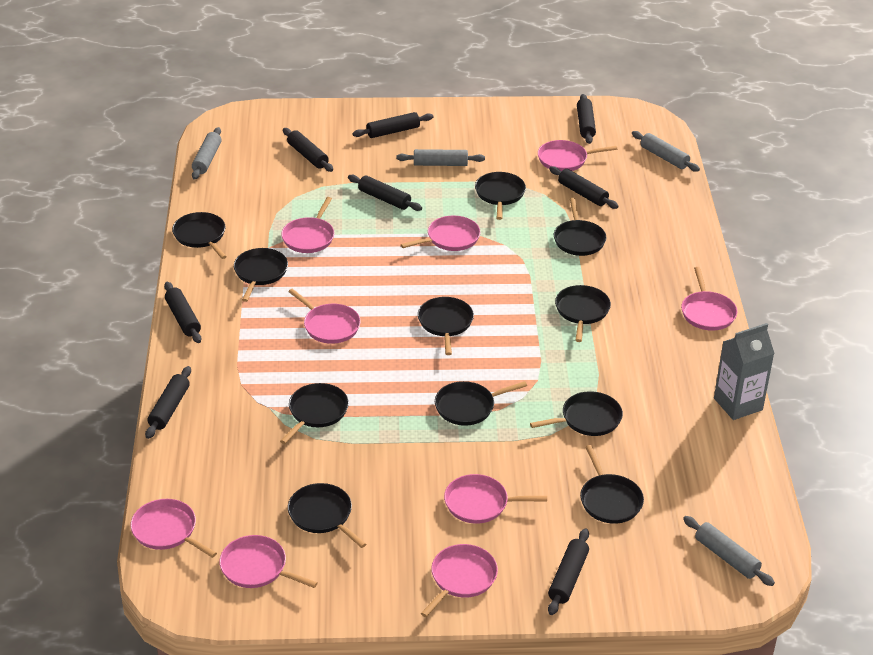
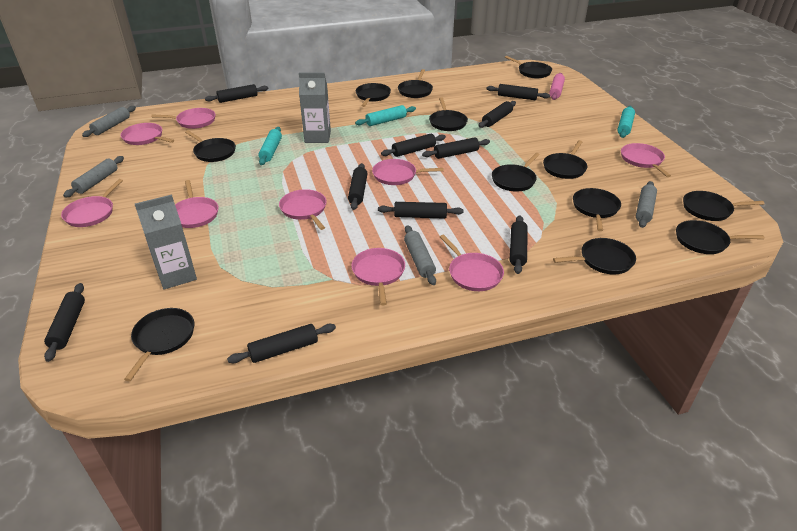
black pan: 11 -> 12
black rolling pin: 8 -> 10
grey carton: 1 -> 2
pink rolling pin: 0 -> 1
turquoise rolling pin: 0 -> 3

